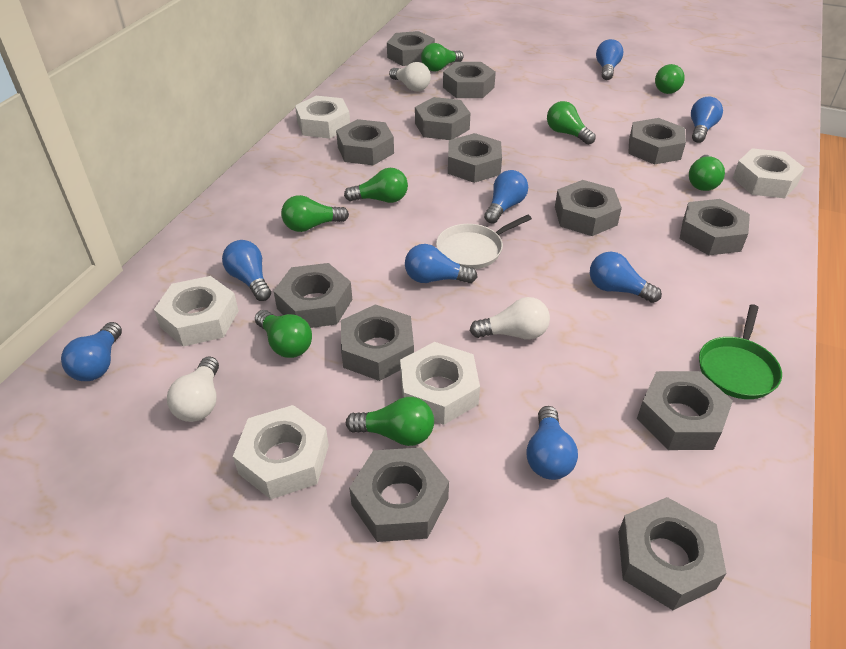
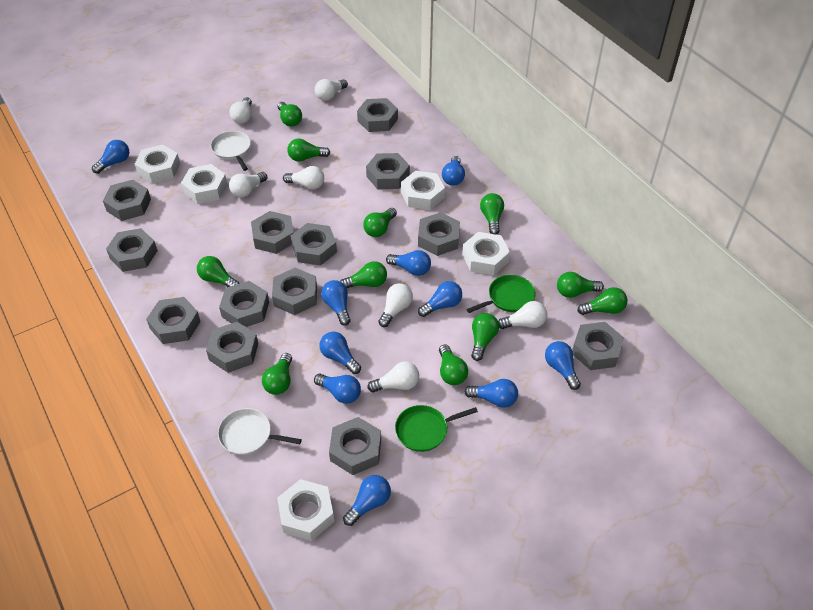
blue light bulb: 8 -> 10
green light bulb: 8 -> 11
green pan: 1 -> 2
white light bulb: 3 -> 7
white pan: 1 -> 2

